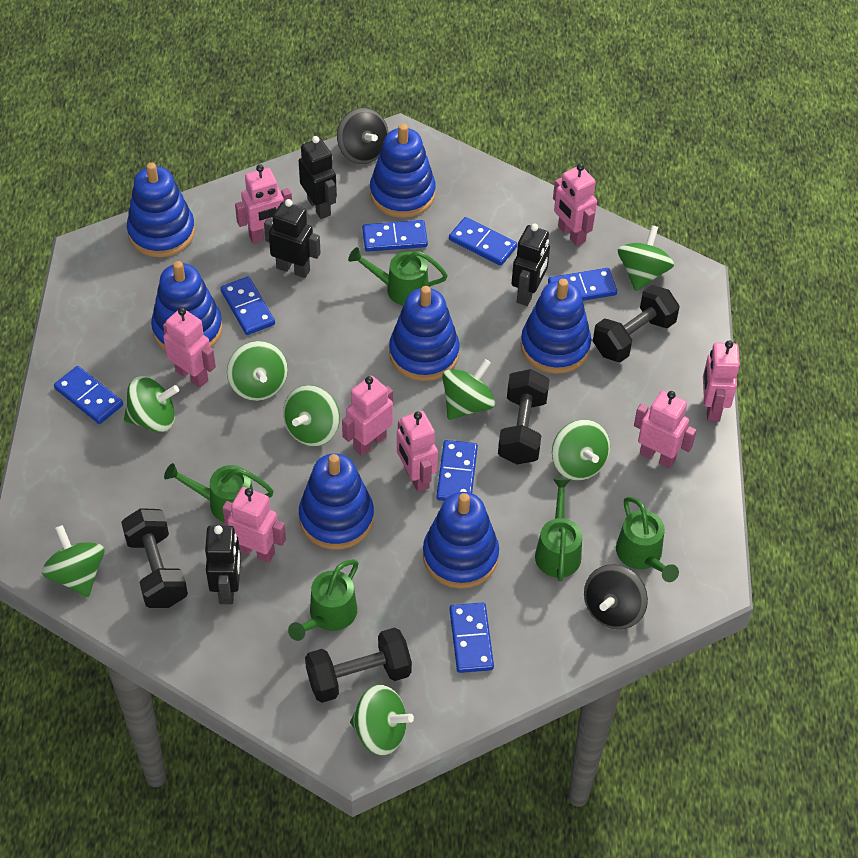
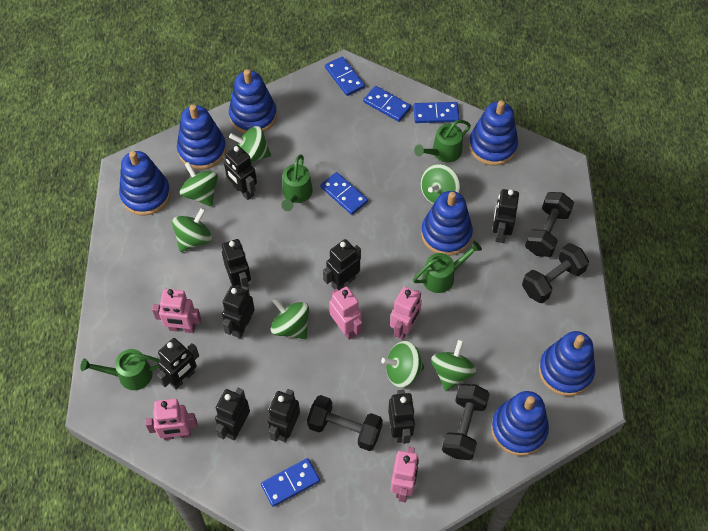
black robot: 4 -> 9
black spinning top: 2 -> 0
blue domino: 7 -> 5
green spinning top: 8 -> 7
green watering can: 5 -> 4
pink robot: 8 -> 5

